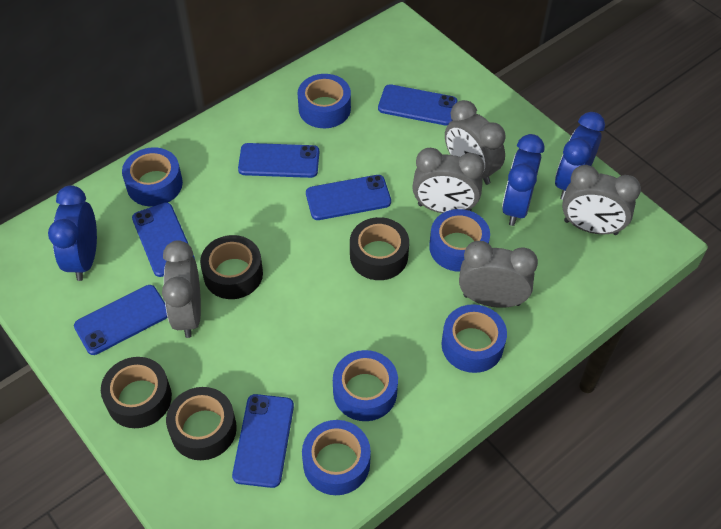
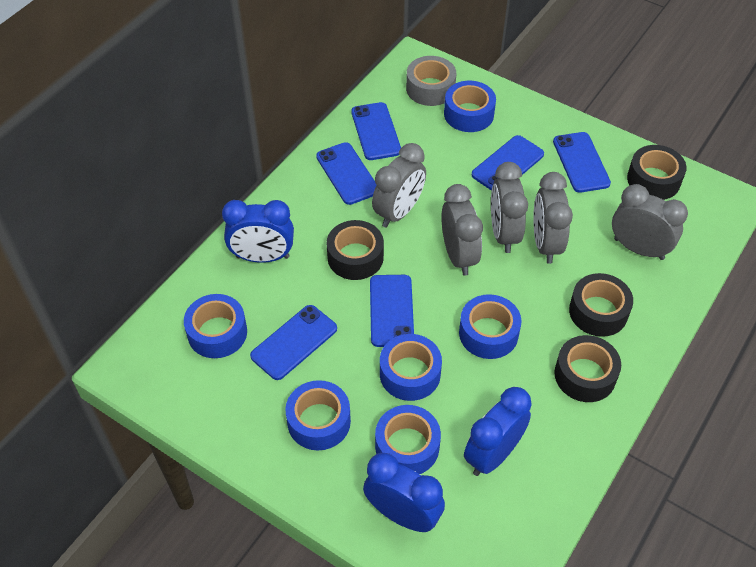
grey tape: 0 -> 1

